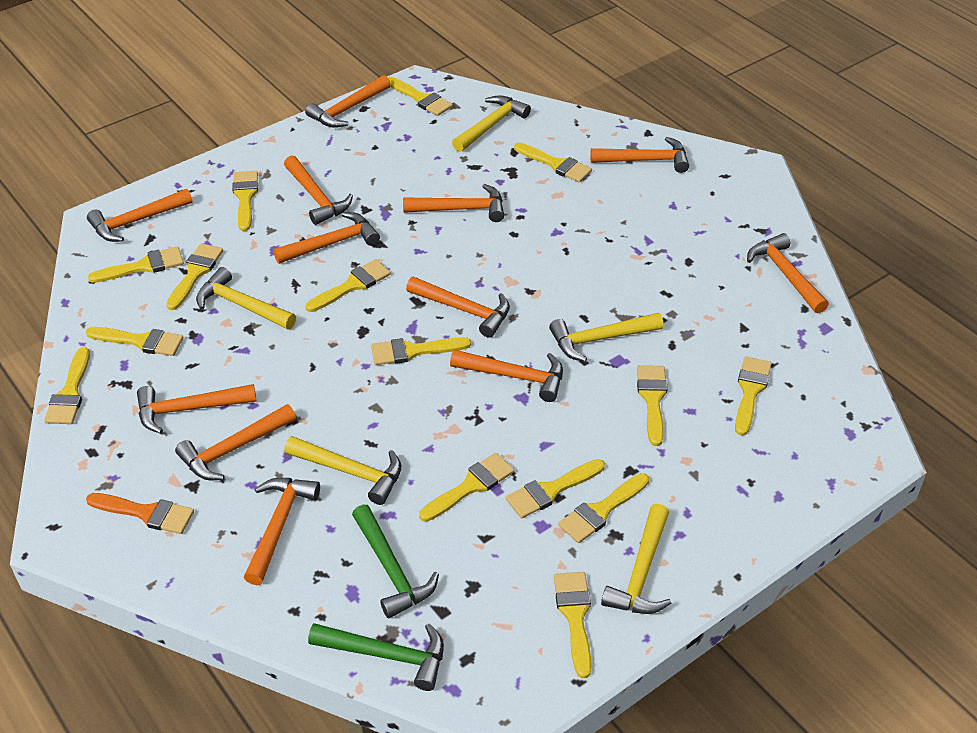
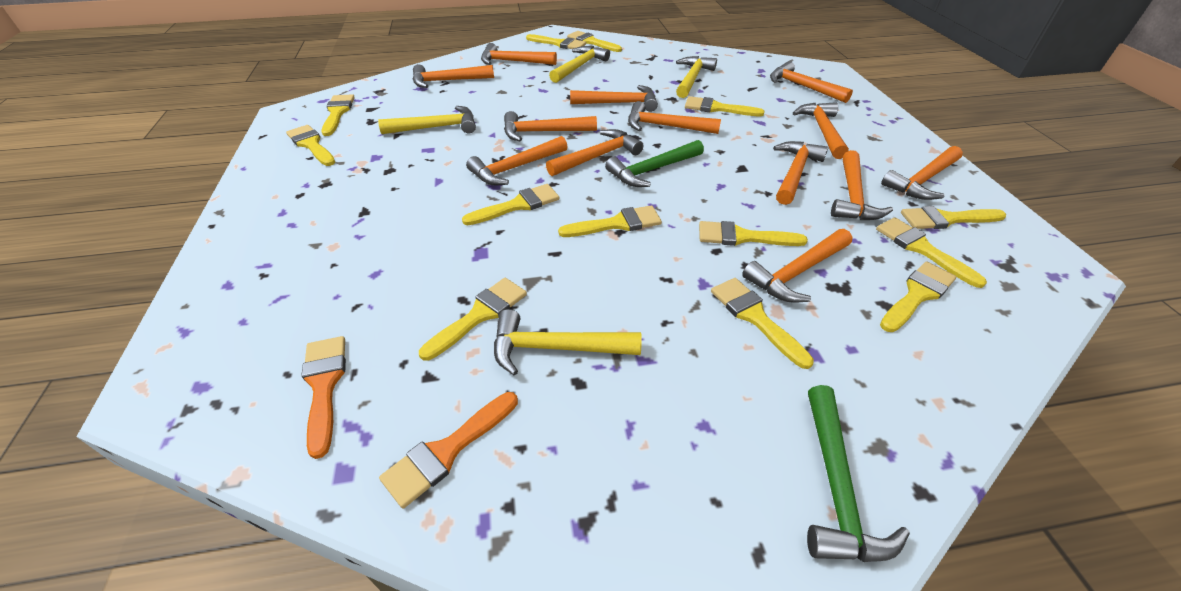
orange brush: 1 -> 2
orange hammer: 12 -> 13
yellow brush: 15 -> 13
yellow hammer: 5 -> 4

